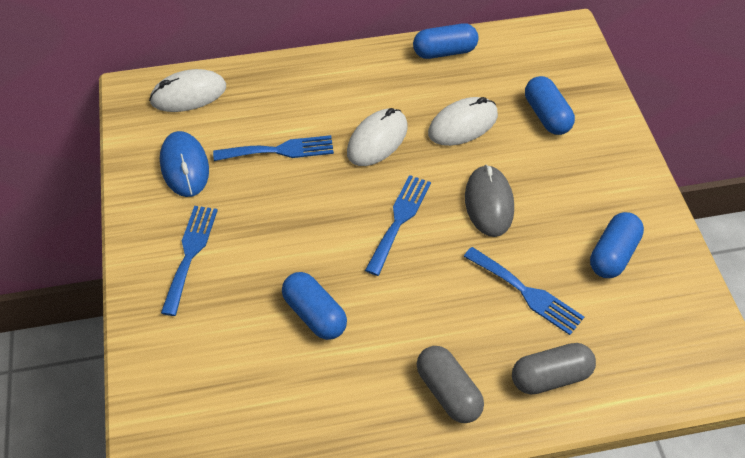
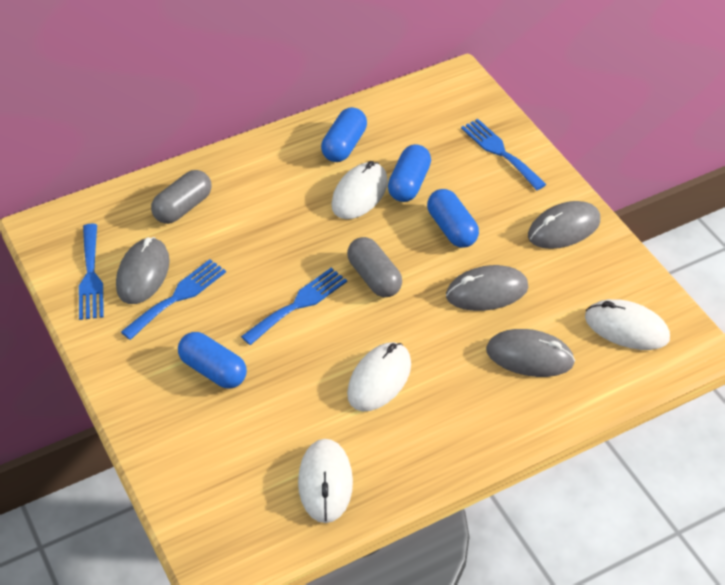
blue mouse: 1 -> 0
grey mouse: 1 -> 4
white mouse: 3 -> 4

